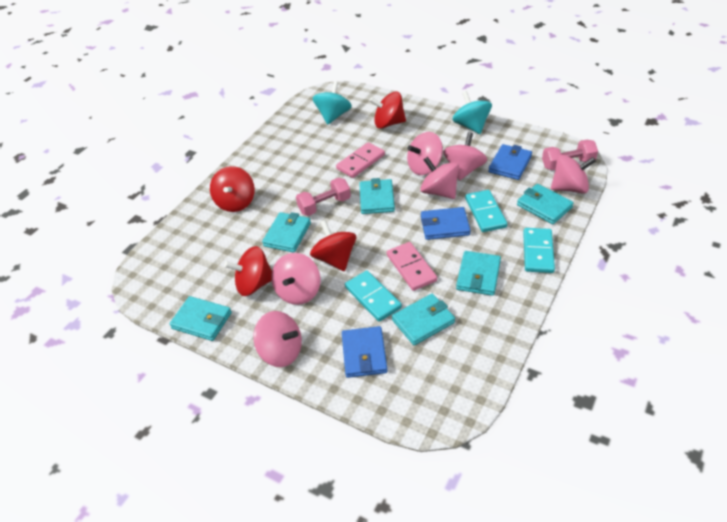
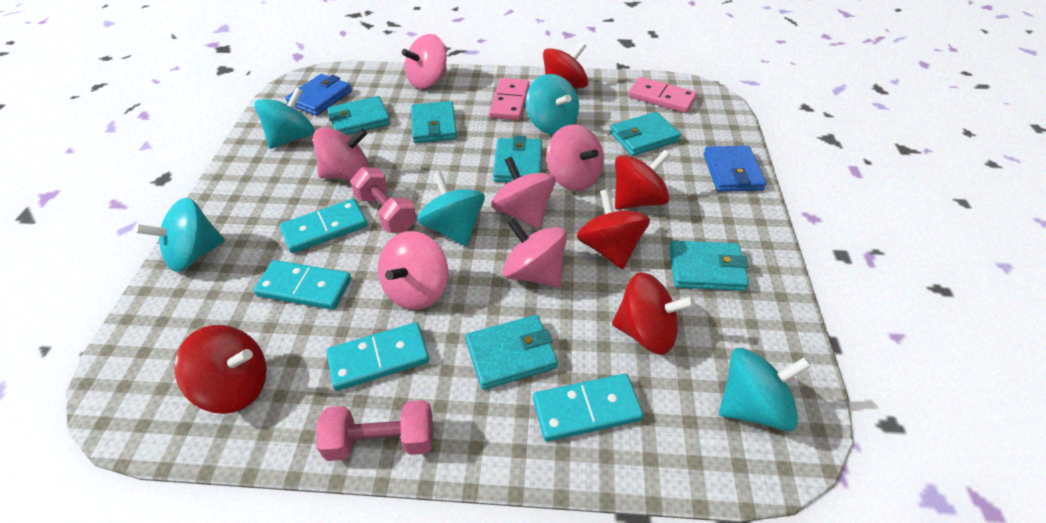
blue wallet: 3 -> 2
red spinning top: 4 -> 5
turquoise domino: 3 -> 4
turquoise spinning top: 2 -> 5

